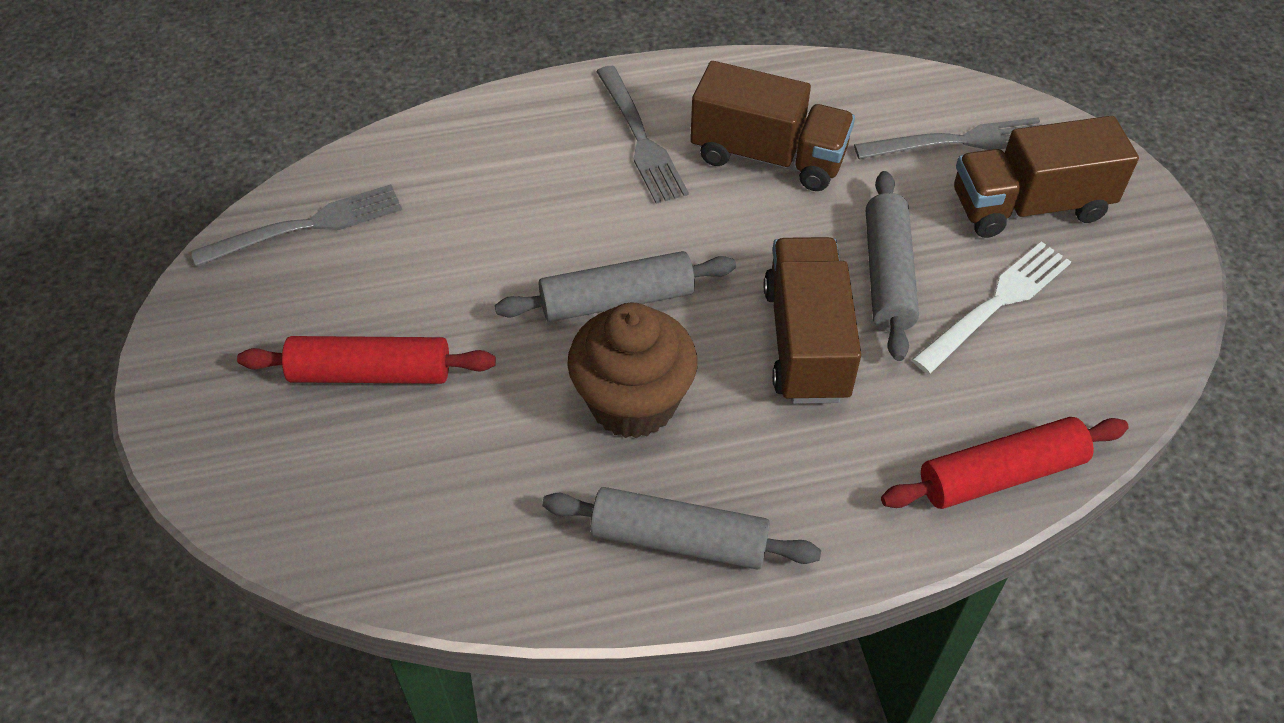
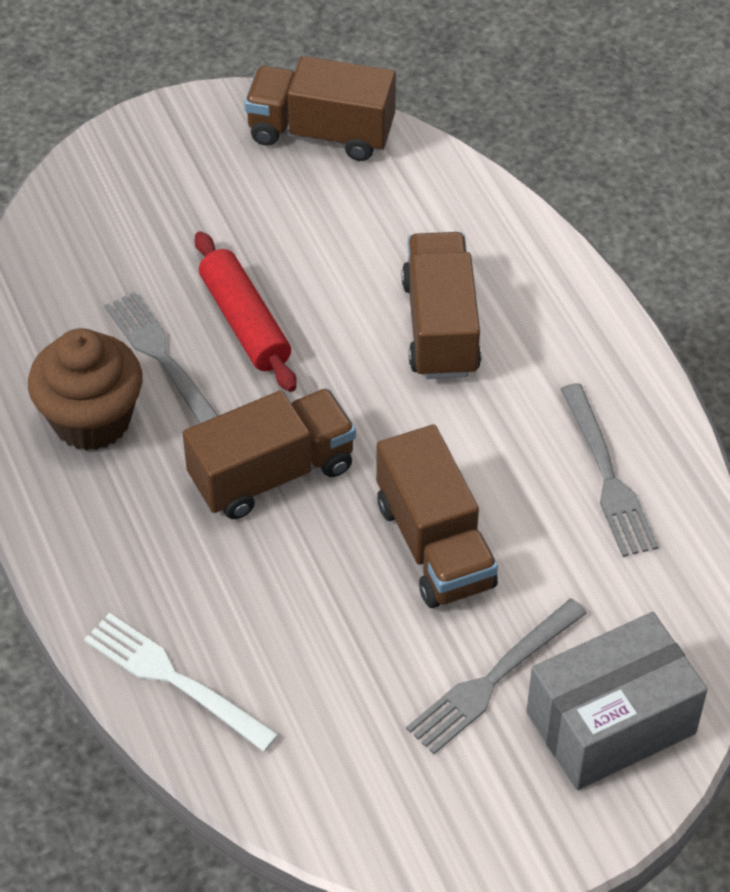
brown truck: 3 -> 4
grey box: 0 -> 1
grey rolling pin: 3 -> 0
red rolling pin: 2 -> 1

